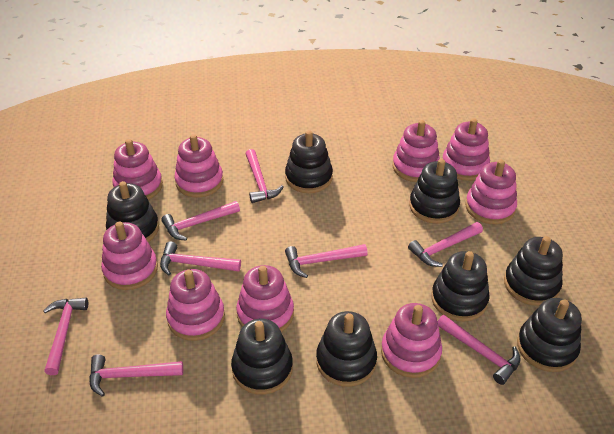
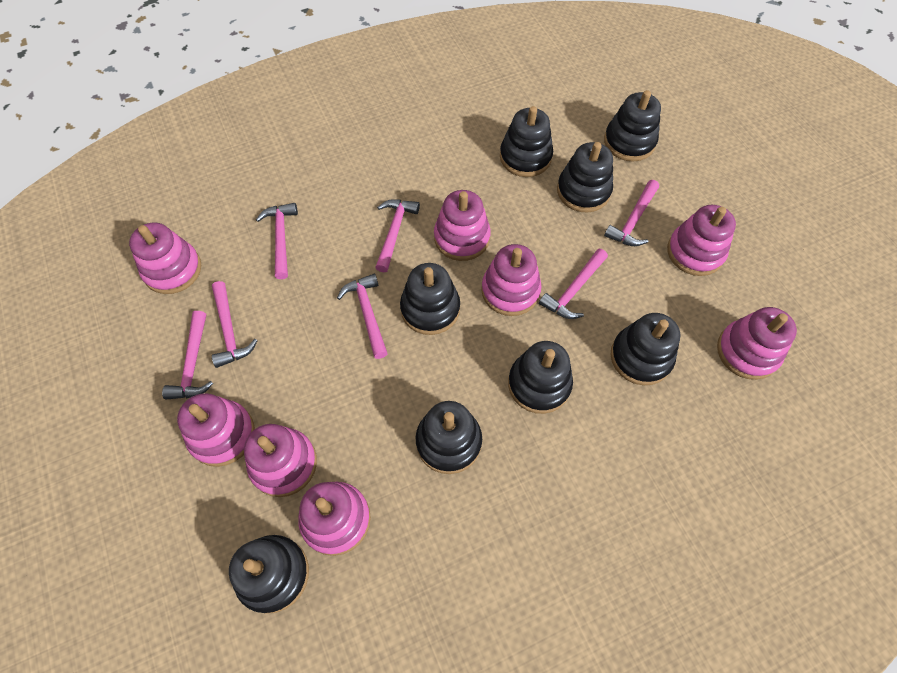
pink hammer: 8 -> 7
pink stacking toy: 9 -> 8

